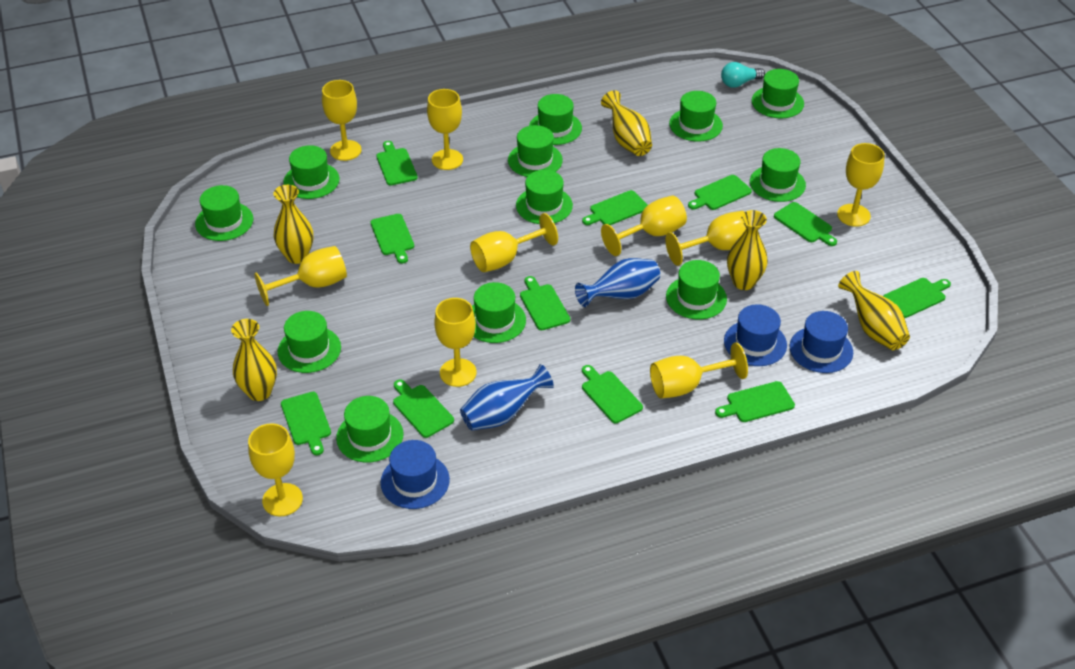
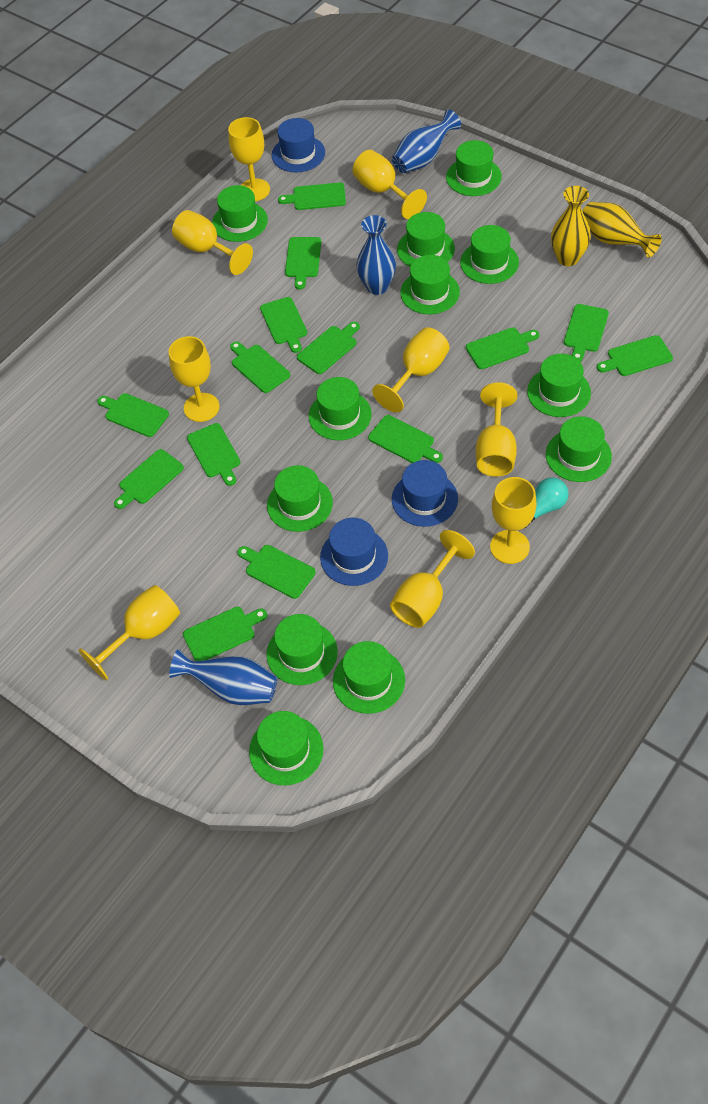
blue vase: 2 -> 3
green cutting board: 11 -> 14
yellow goblet: 10 -> 9
yellow vase: 5 -> 2

